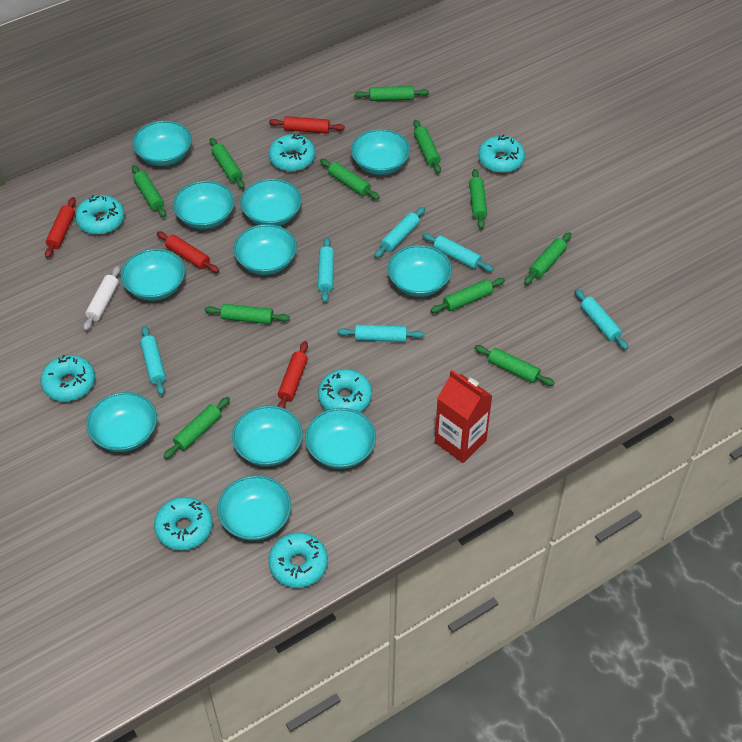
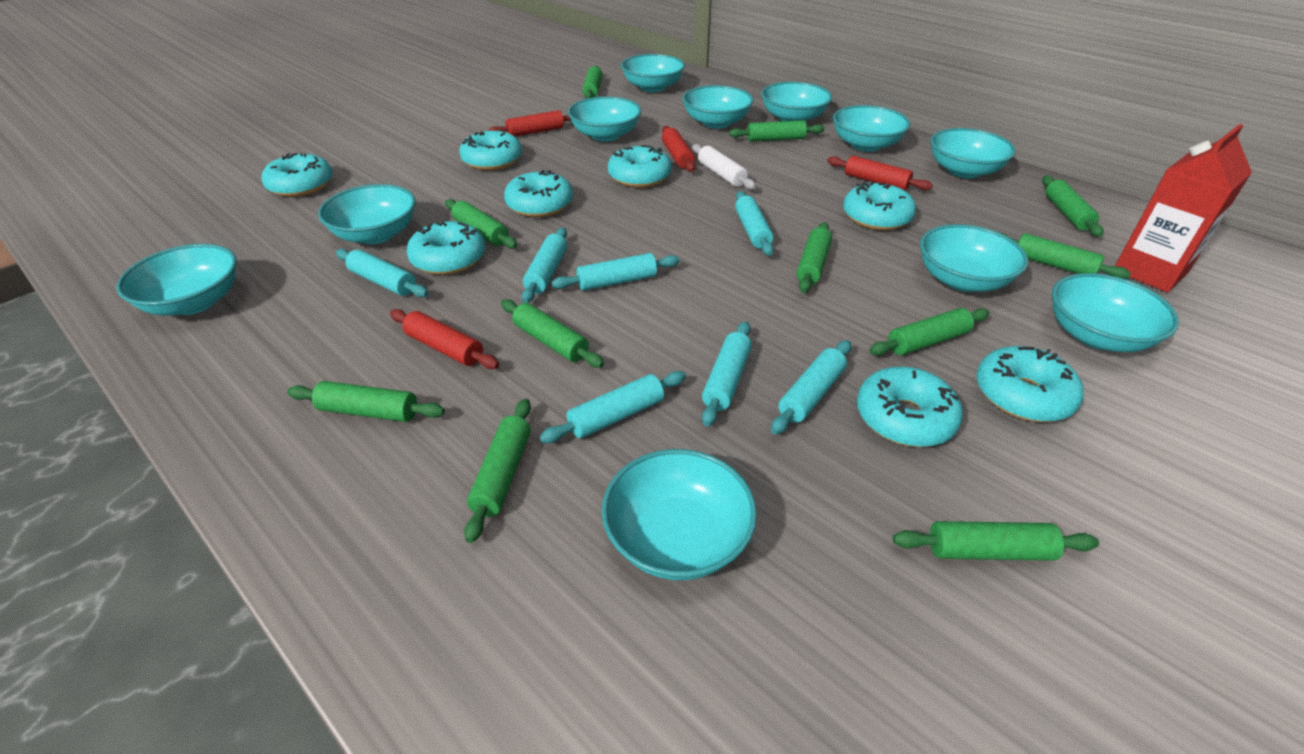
turquoise donut: 7 -> 8
turquoise rolling pin: 6 -> 7

